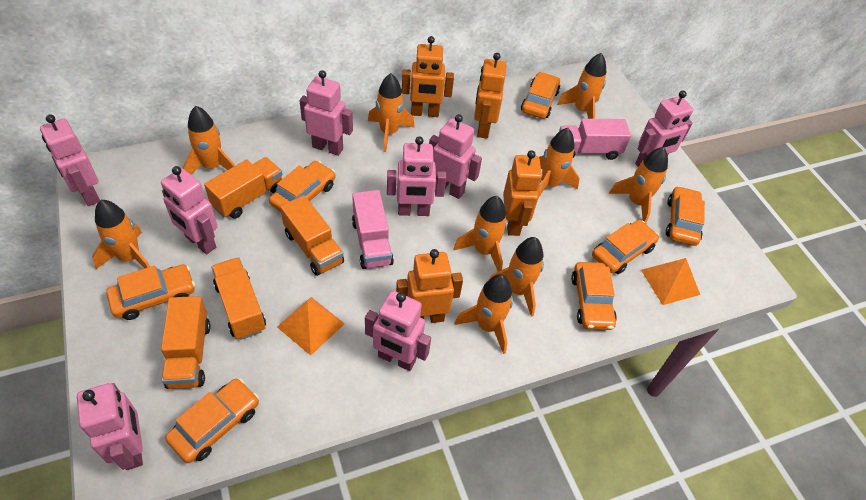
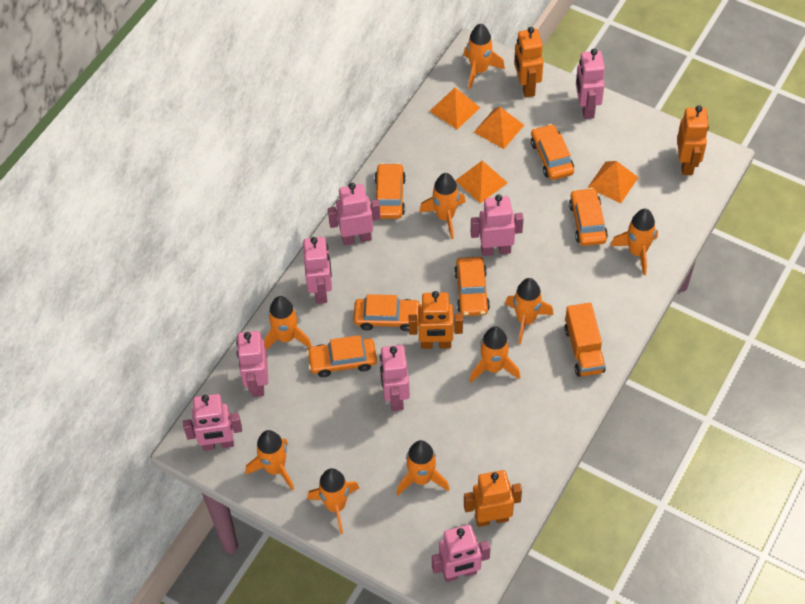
orange car: 7 -> 6
orange pyramid: 2 -> 4
orange truck: 4 -> 1
pink truck: 2 -> 0

